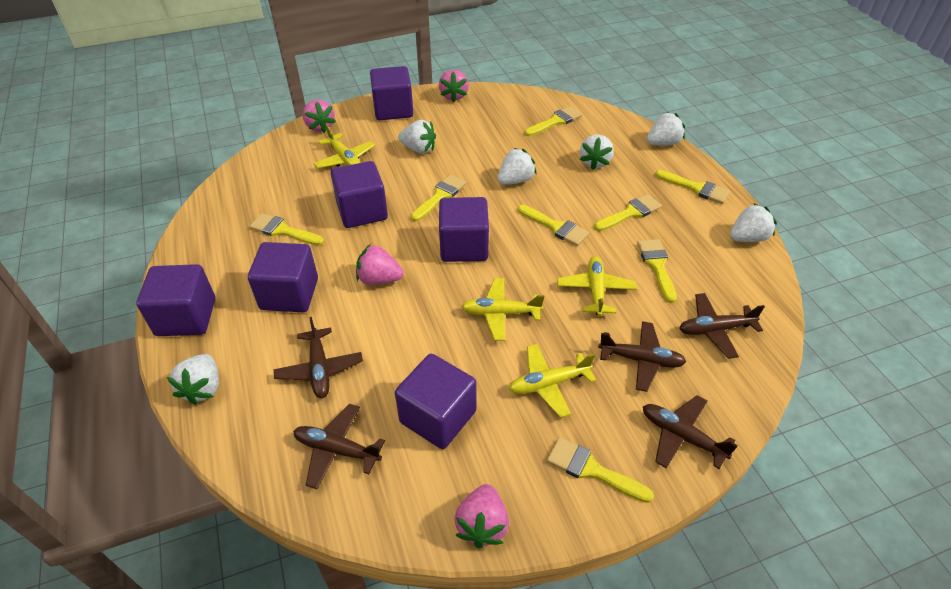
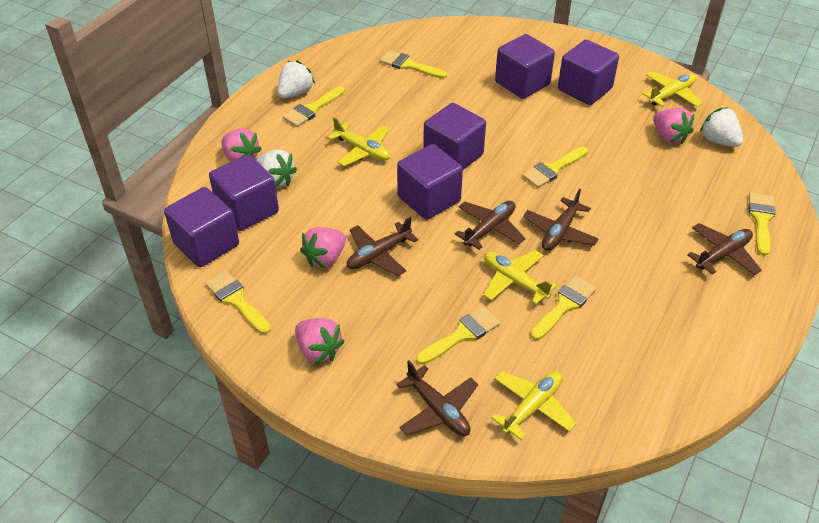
white strawberry: 6 -> 3
yellow brush: 8 -> 7

